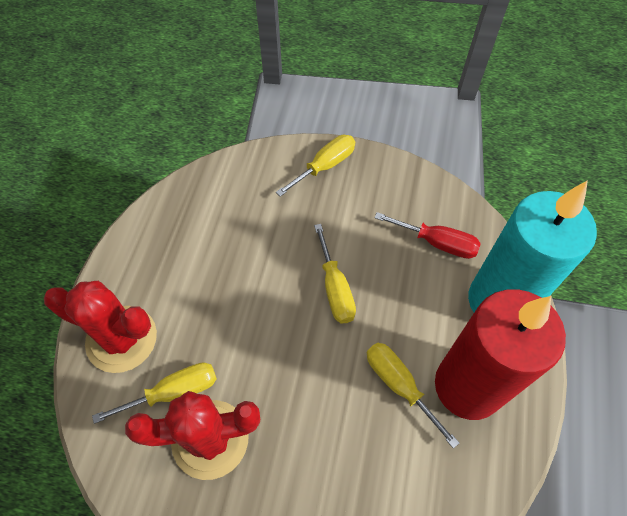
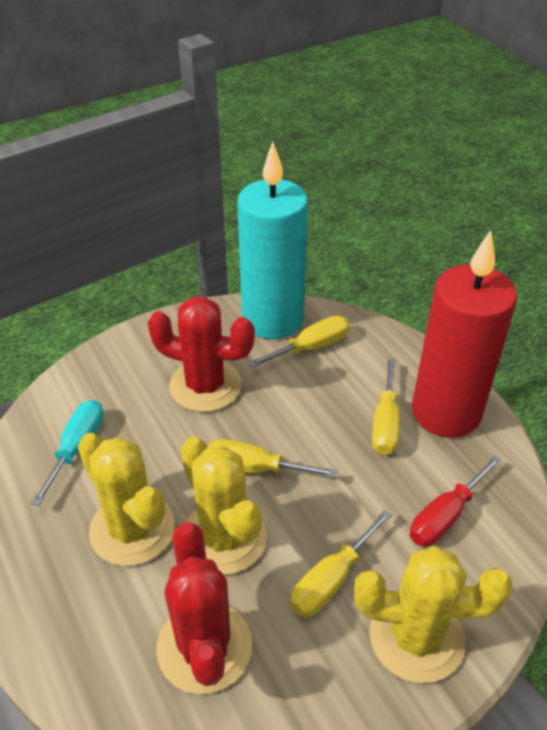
turquoise screwdriver: 0 -> 1
yellow cactus: 0 -> 3

